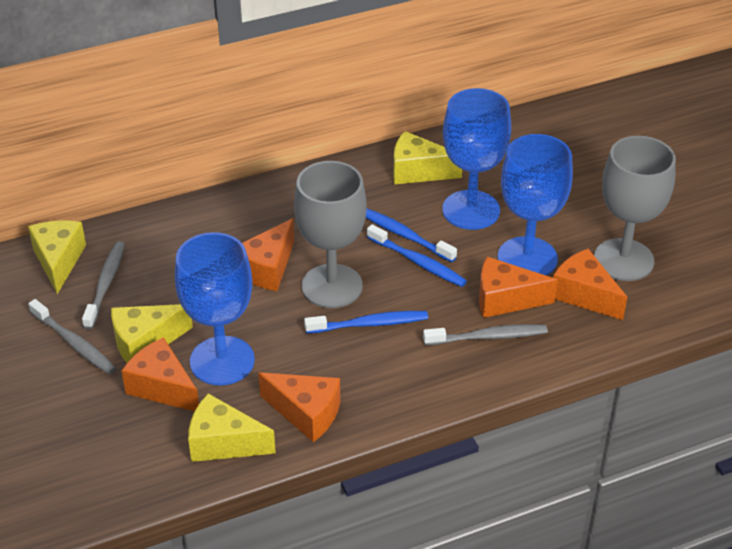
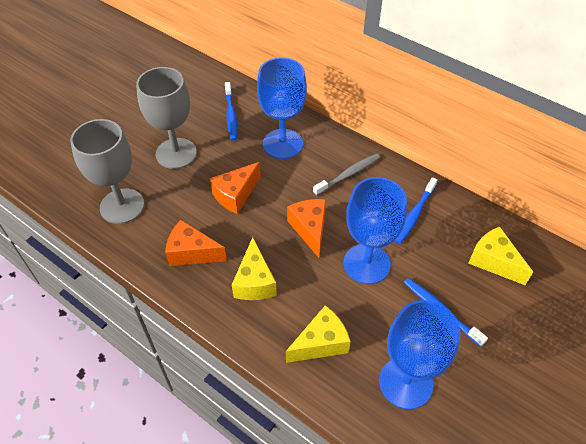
grey toothbrush: 3 -> 1
orange cheese: 5 -> 3
yellow cheese: 4 -> 3

